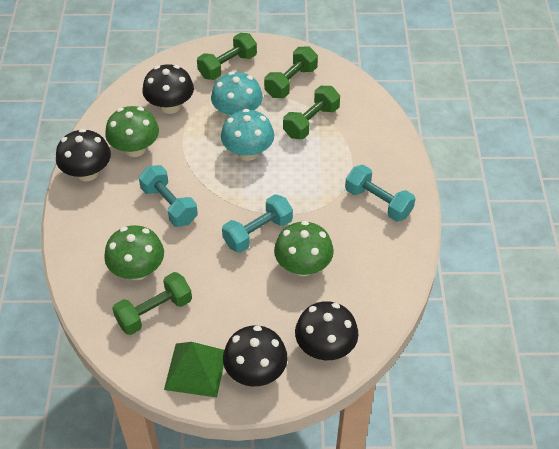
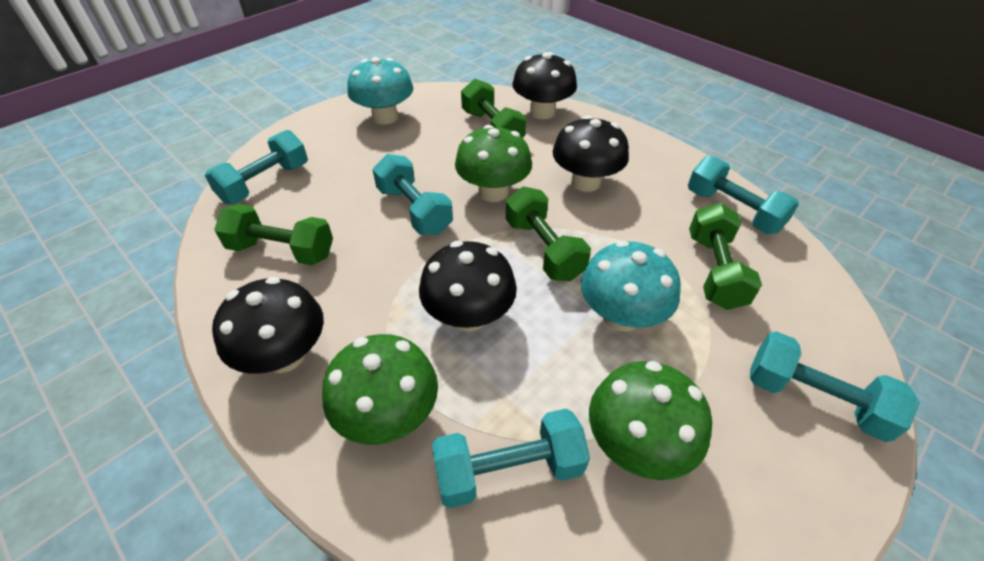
green pyramid: 1 -> 0
turquoise dumbbell: 3 -> 5

